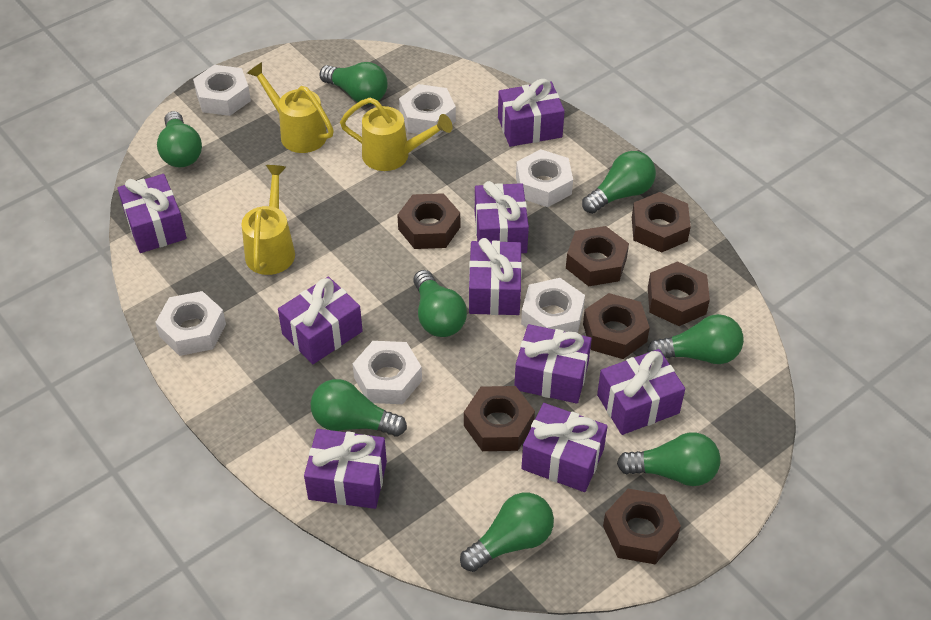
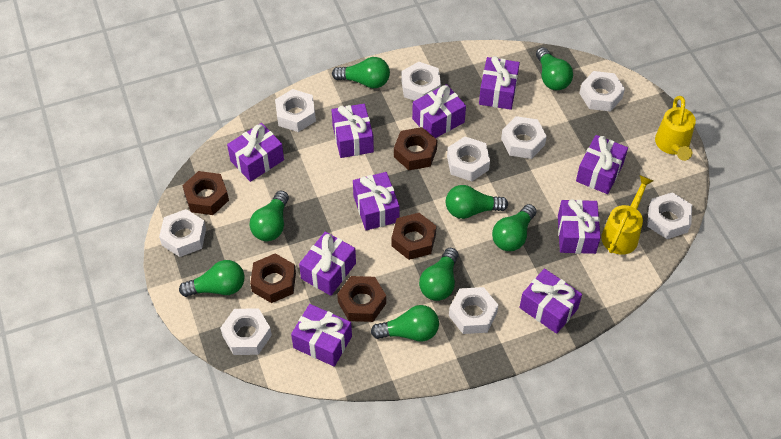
brown nut: 7 -> 5
purple gift: 9 -> 10
white nut: 6 -> 9
yellow watering can: 3 -> 2

